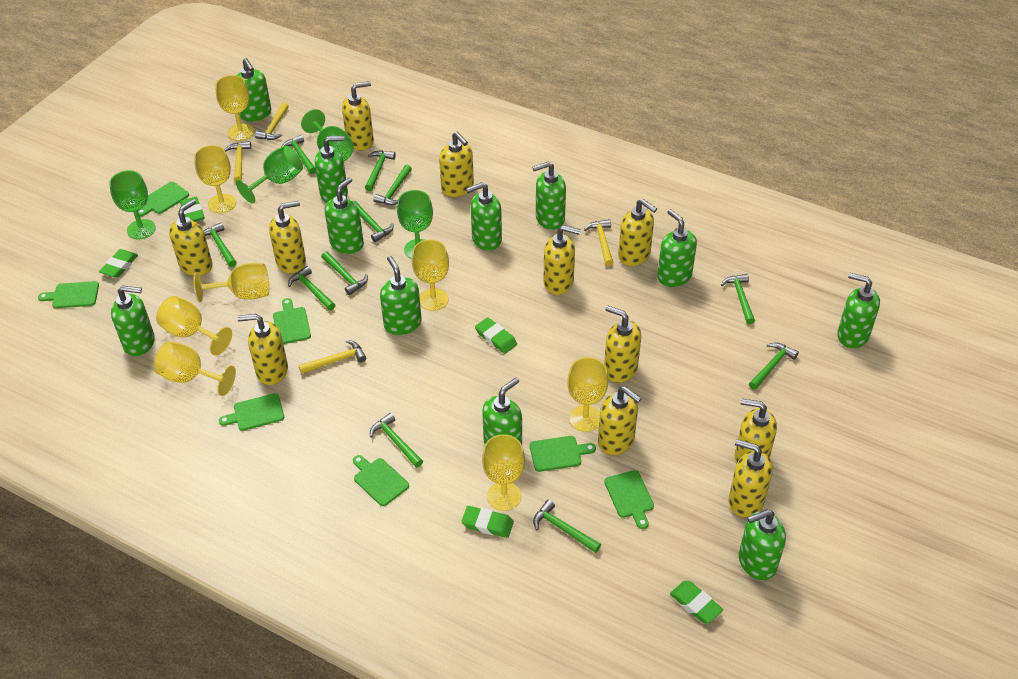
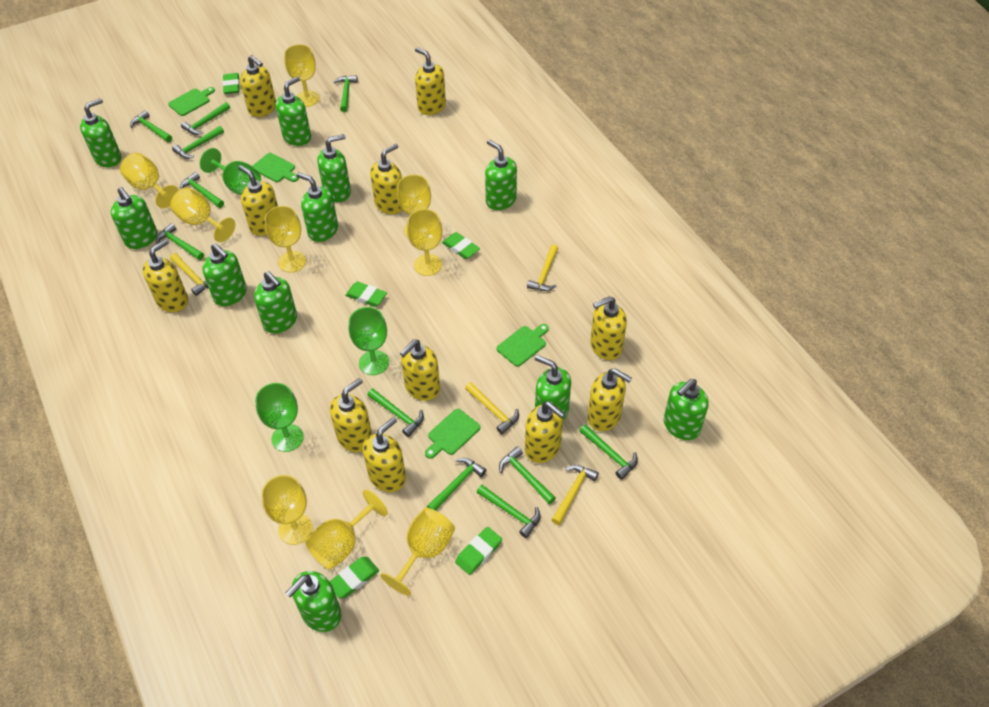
green cutting board: 7 -> 4
green goblet: 4 -> 3
yellow goblet: 8 -> 9

